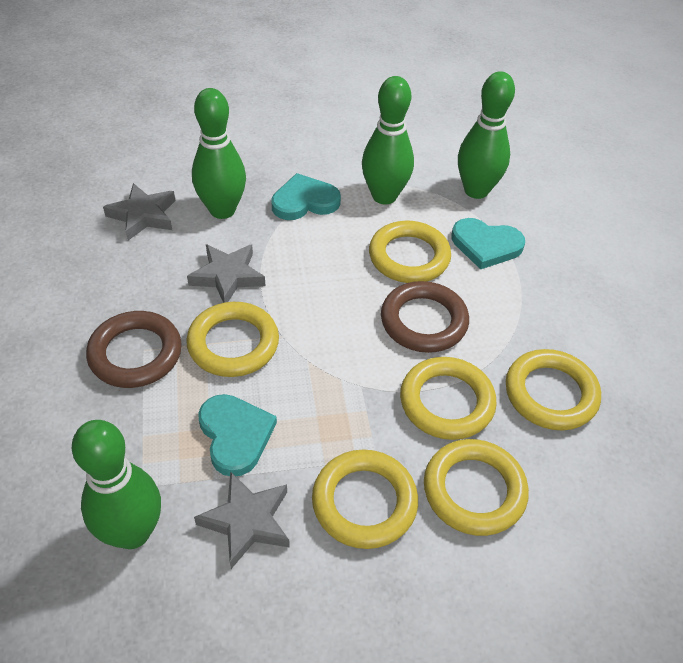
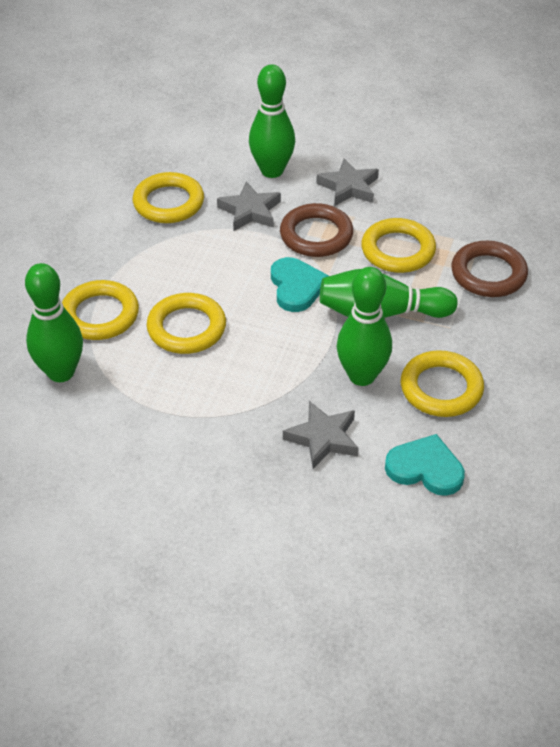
turquoise heart: 3 -> 2
yellow ring: 6 -> 5

